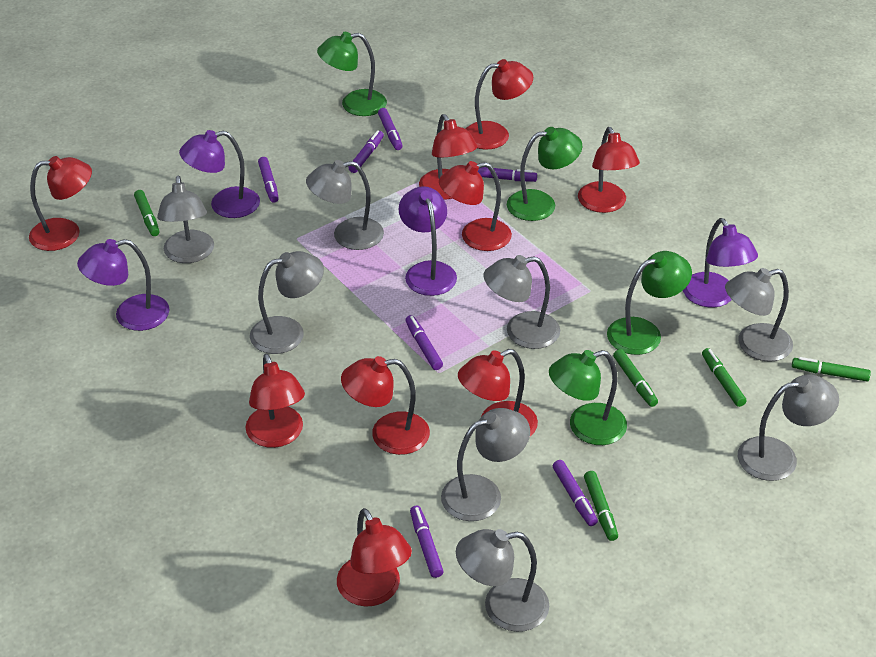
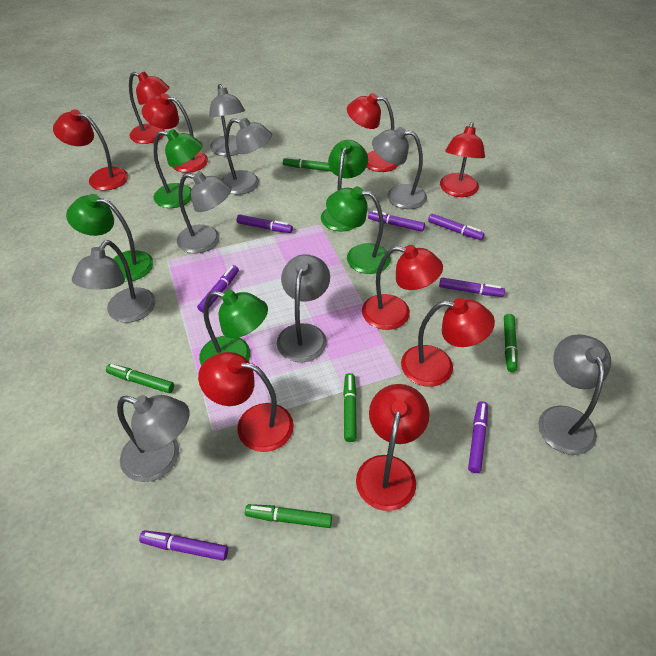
green lamp: 4 -> 5
purple lamp: 4 -> 0

